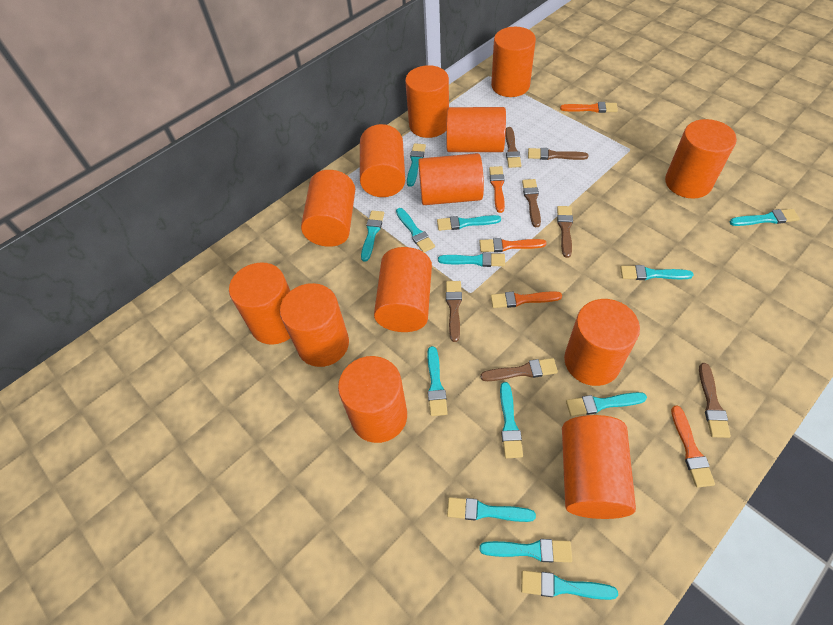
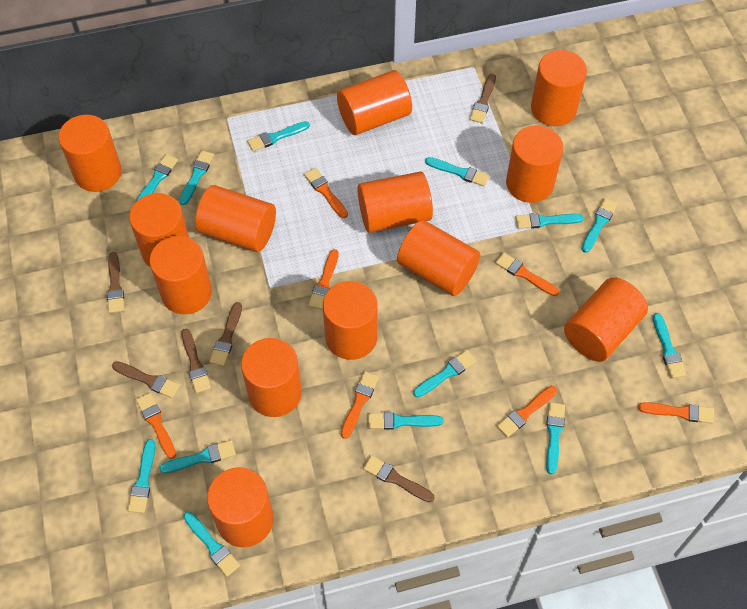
brown brush: 7 -> 6
orange brush: 5 -> 7

